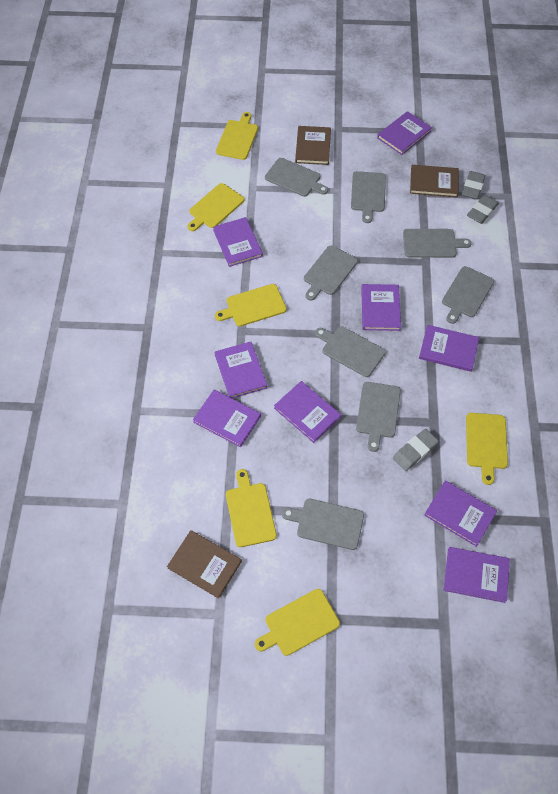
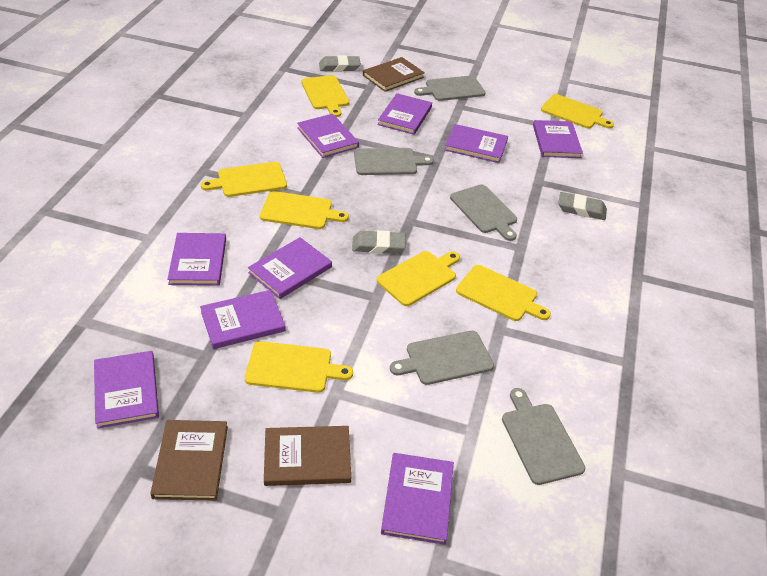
grey cutting board: 8 -> 5
yellow cutting board: 6 -> 7

